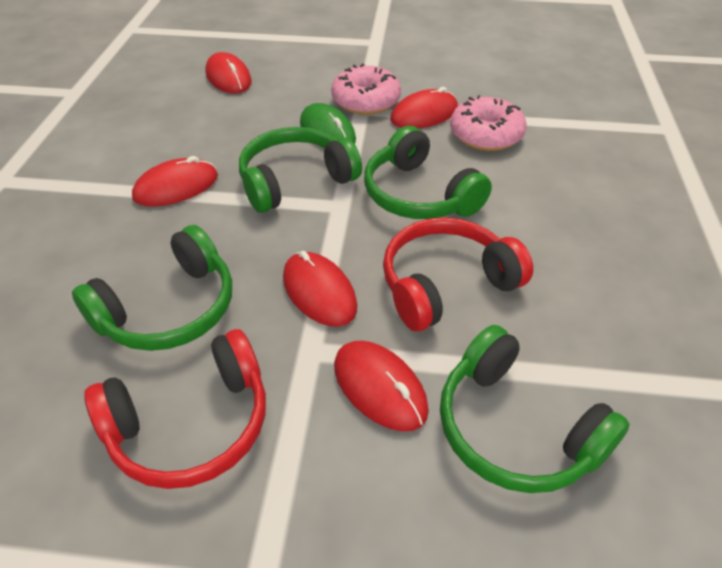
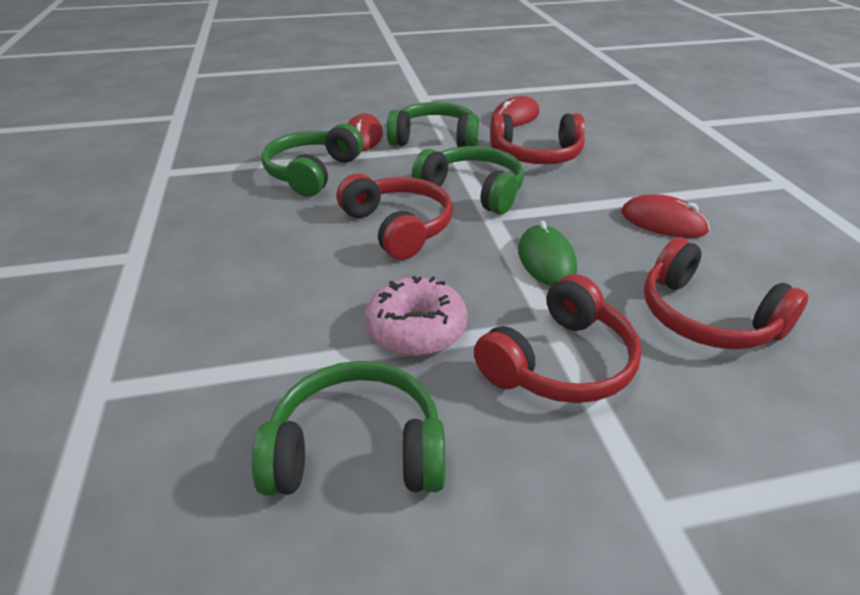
pink donut: 2 -> 1
red headphones: 2 -> 4
red mouse: 5 -> 3

